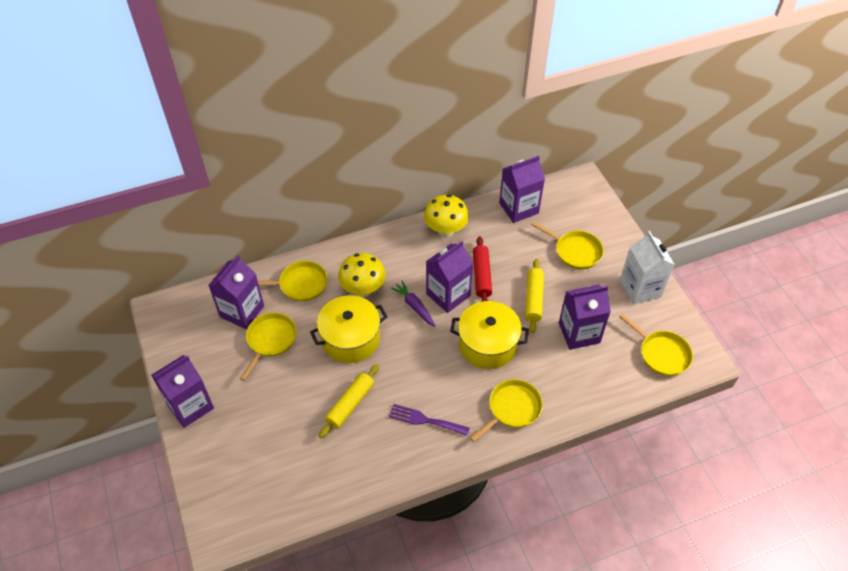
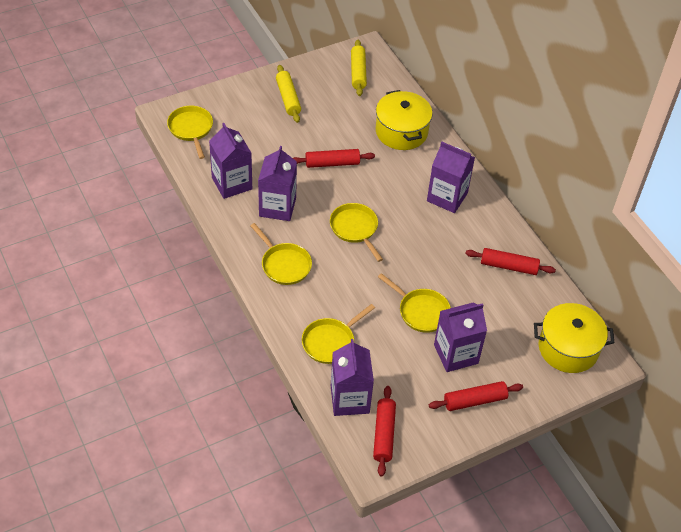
purple carrot: 1 -> 0
purple fork: 1 -> 0
red rolling pin: 1 -> 4
white carton: 1 -> 0
yellow mushroom: 2 -> 0

